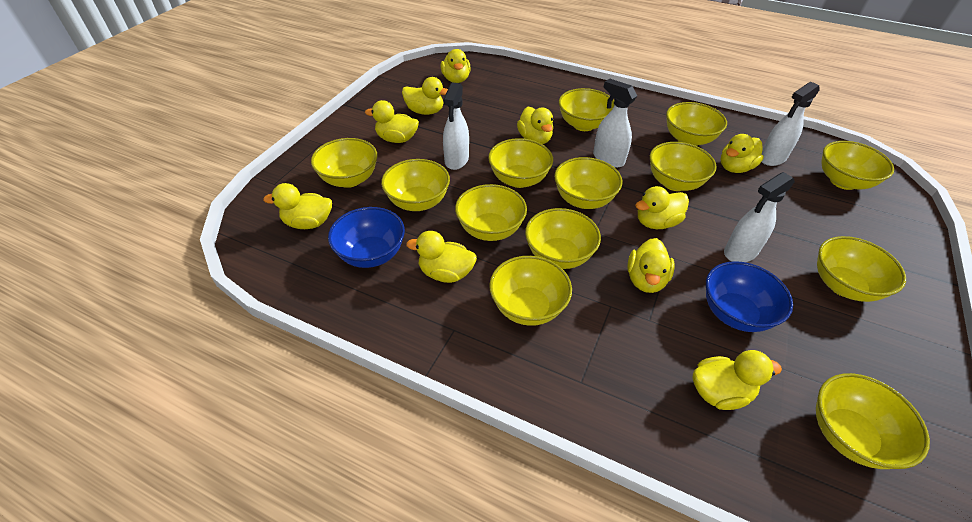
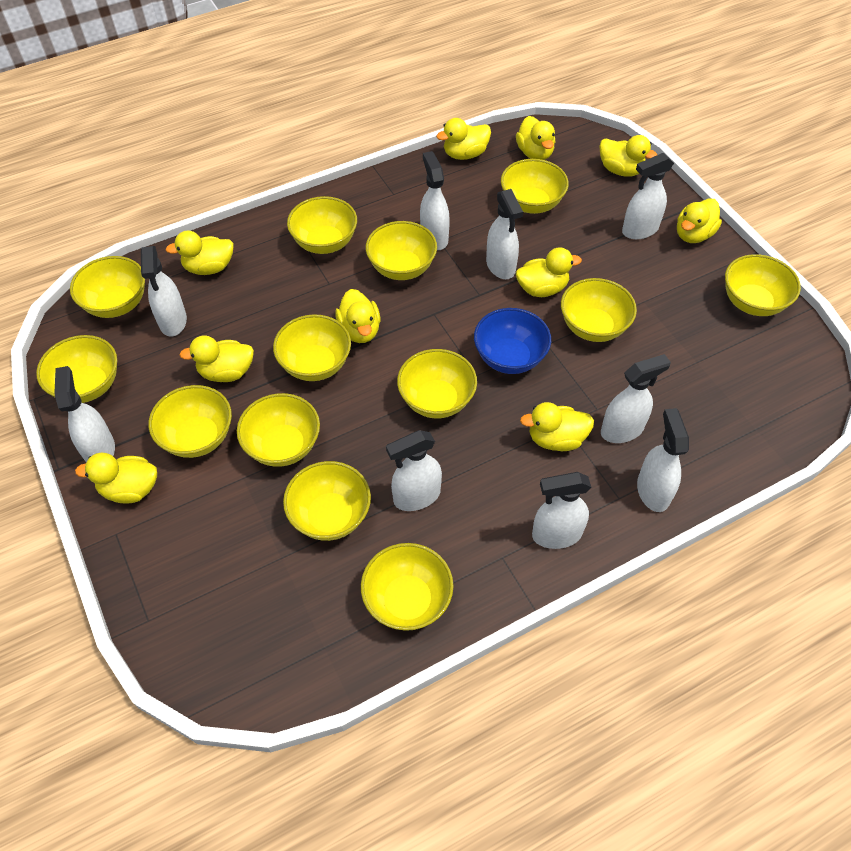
blue bowl: 2 -> 1
white spray bottle: 4 -> 9

